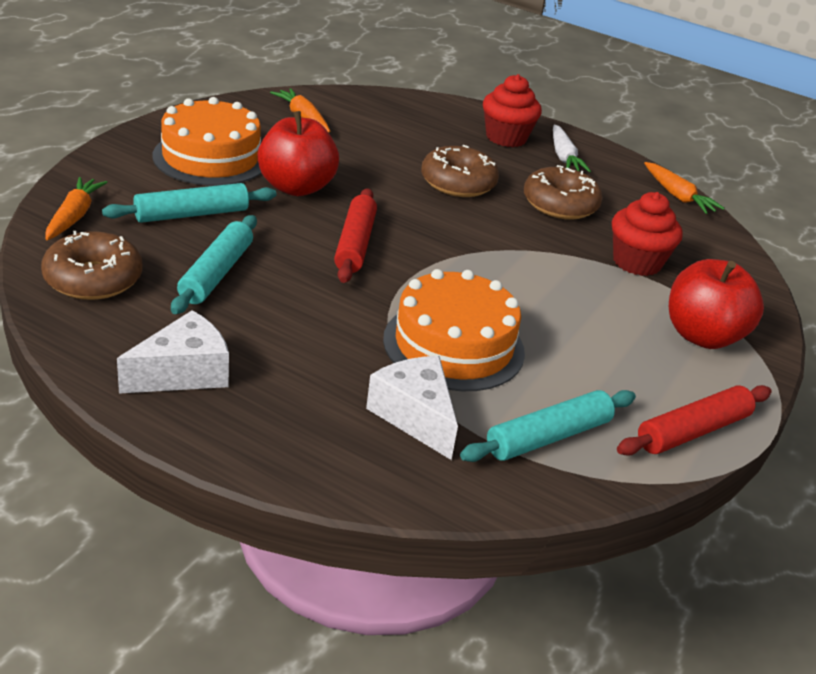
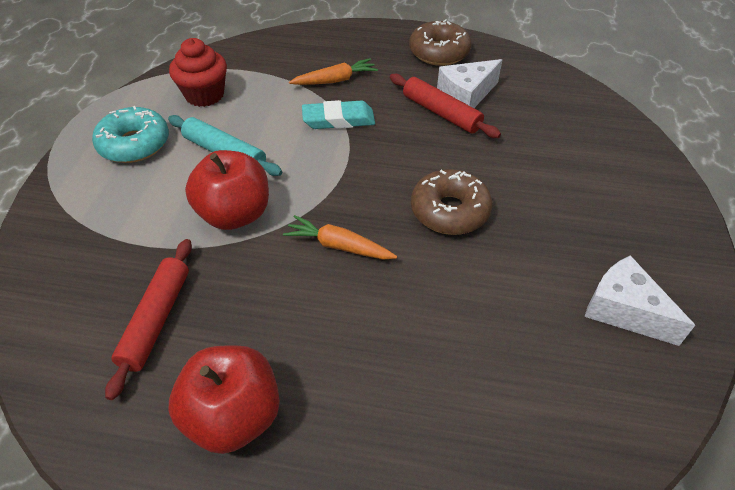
brown donut: 3 -> 2
orange cake: 2 -> 0
orange carrot: 3 -> 2
red cupcake: 2 -> 1
turquoise donut: 0 -> 1
turquoise eraser: 0 -> 1
turquoise rolling pin: 3 -> 1
white carrot: 1 -> 0

